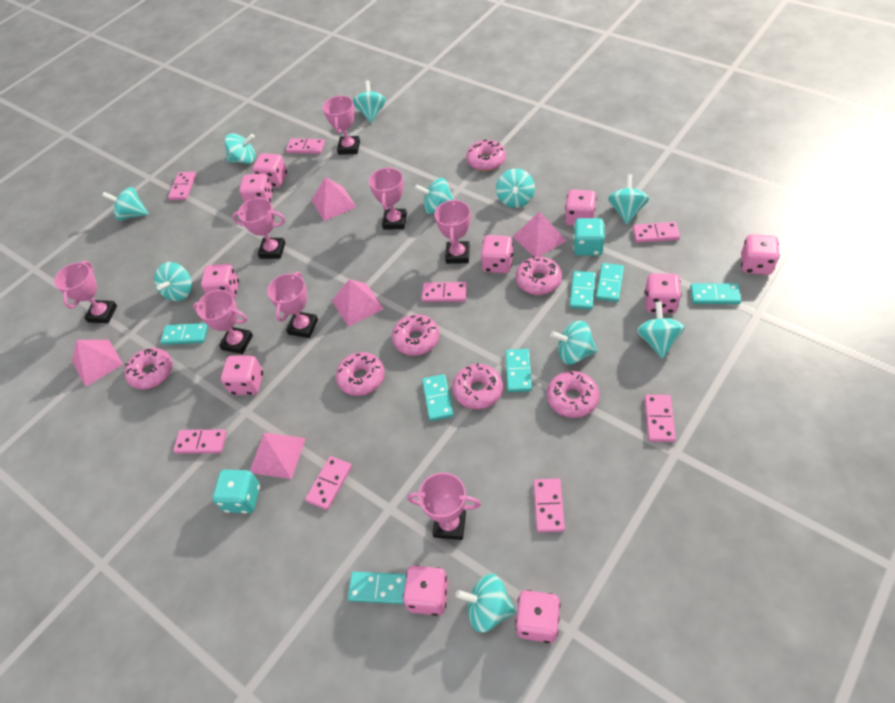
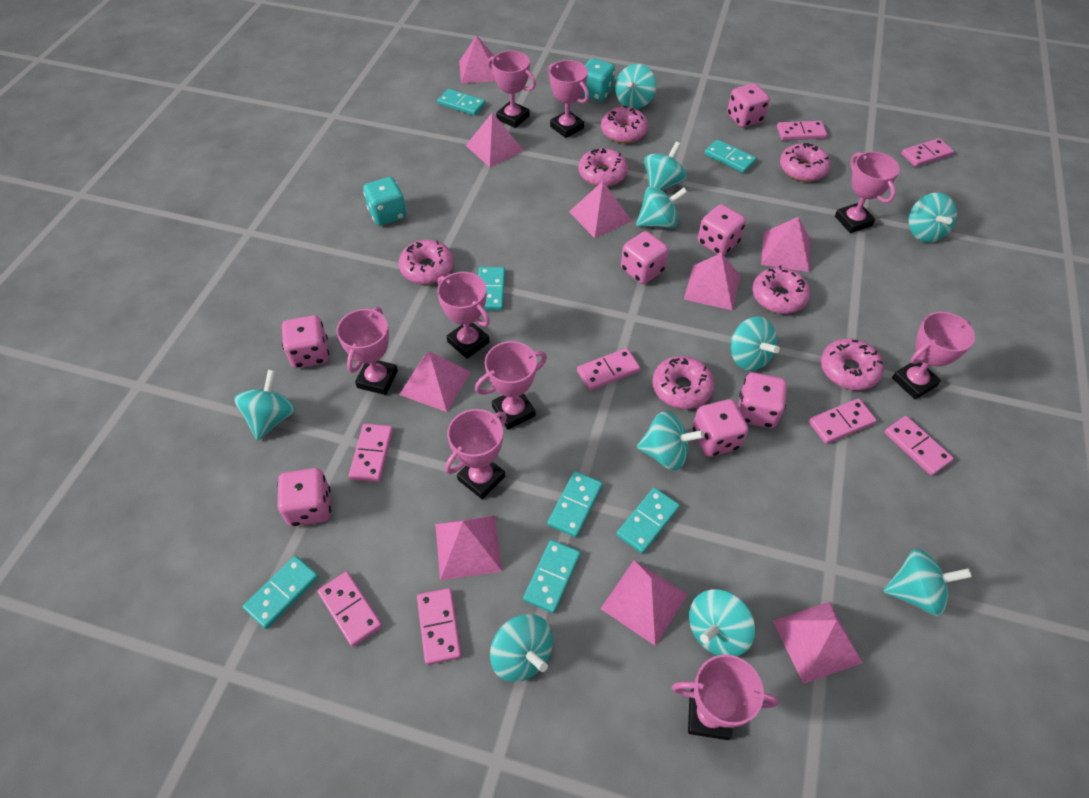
pink dice: 10 -> 7
pink pyramid: 5 -> 9
pink trophy: 8 -> 9

